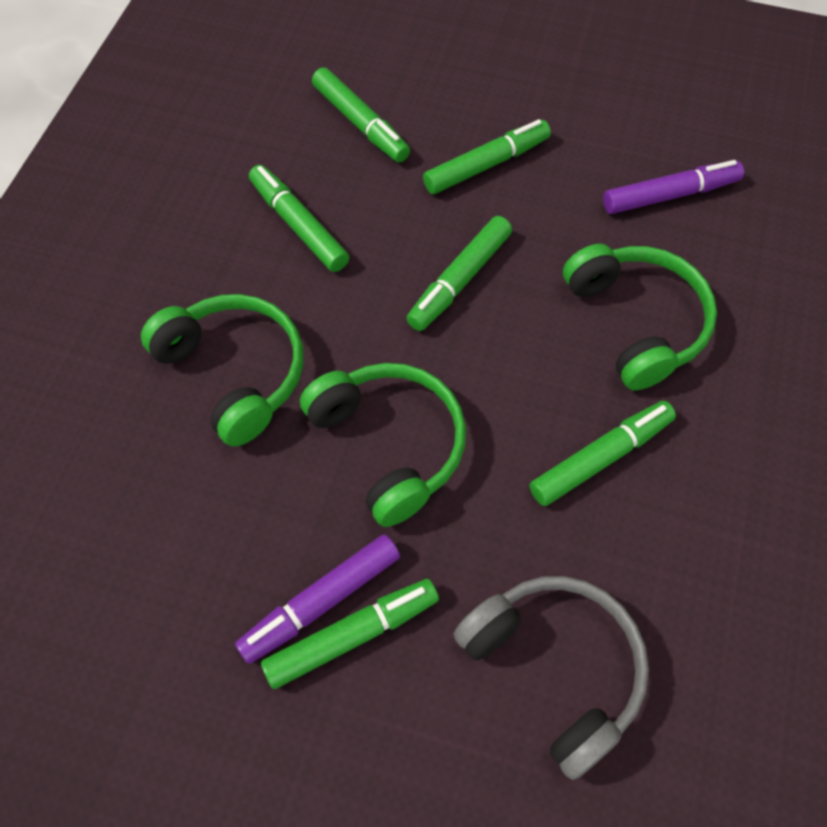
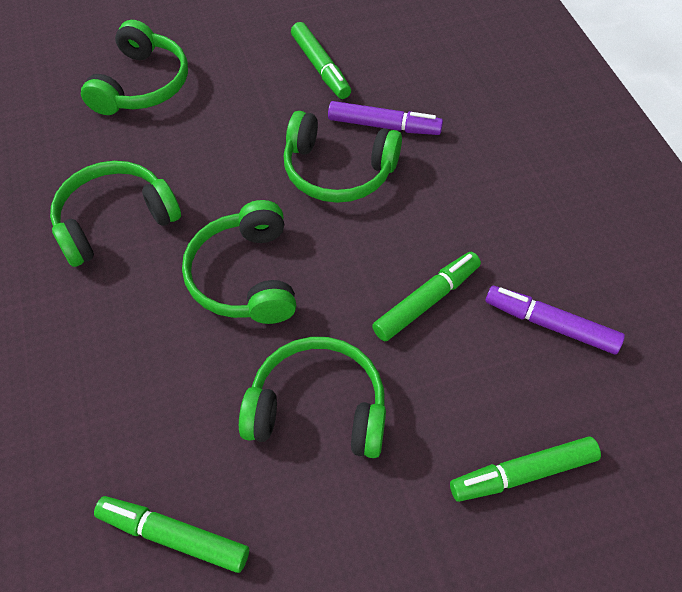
green headphones: 3 -> 5
green marker: 6 -> 4
grey headphones: 1 -> 0

